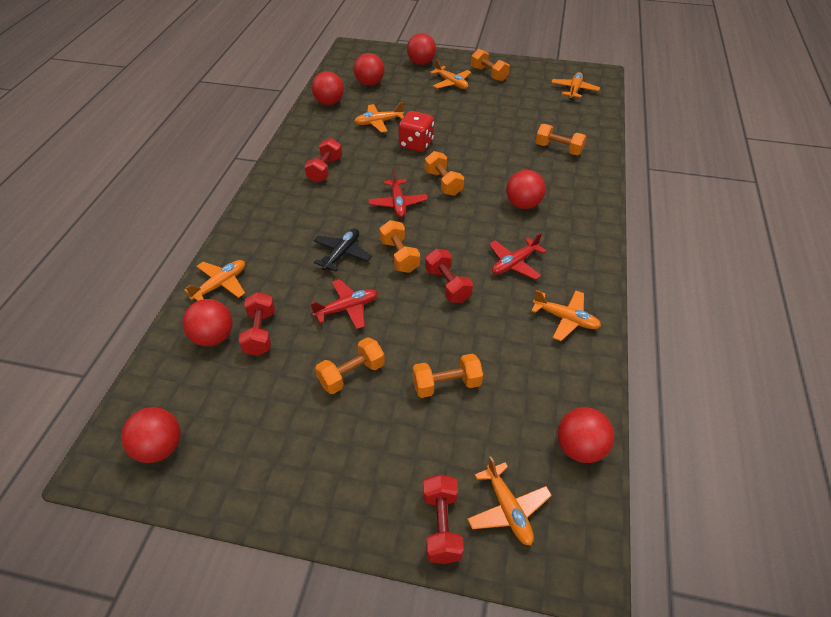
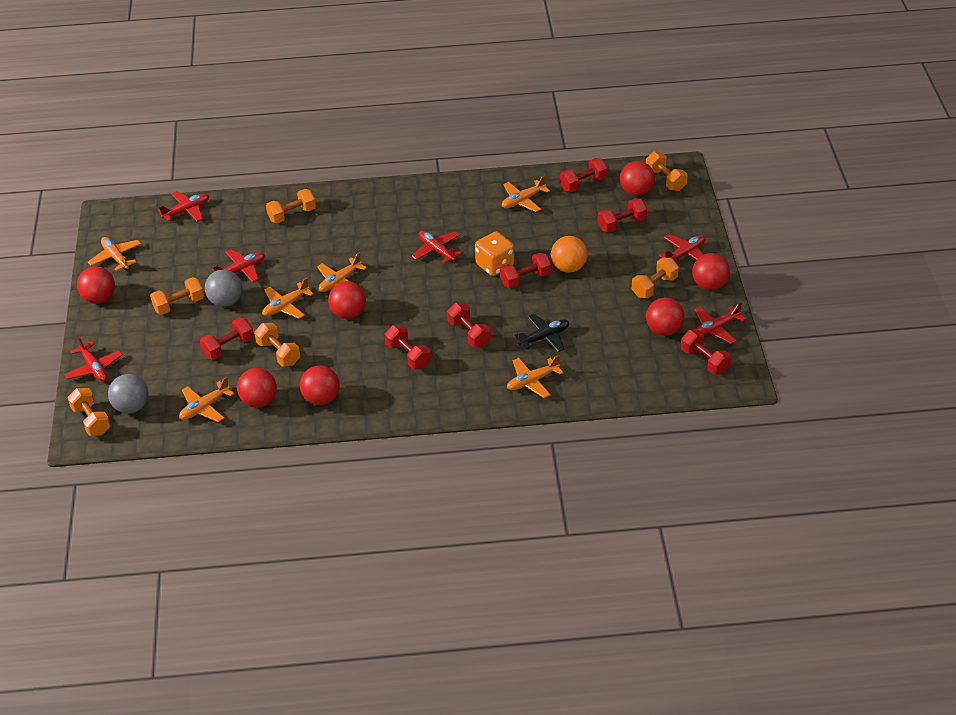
grey ball: 0 -> 2
orange ball: 0 -> 1
orange dice: 0 -> 1
red dice: 1 -> 0
red dumbbell: 4 -> 7
red plane: 3 -> 6

